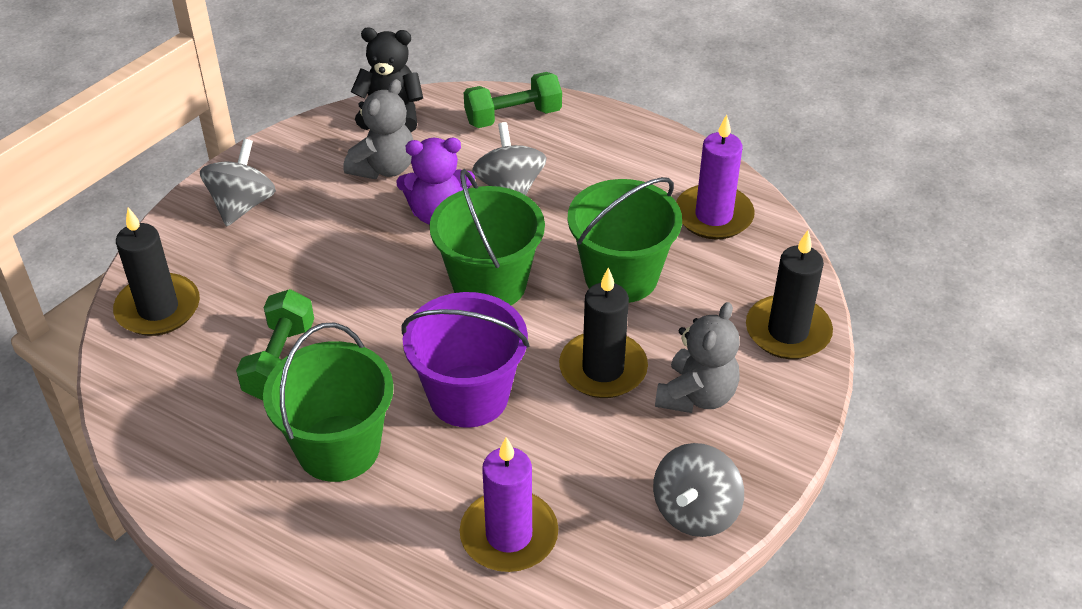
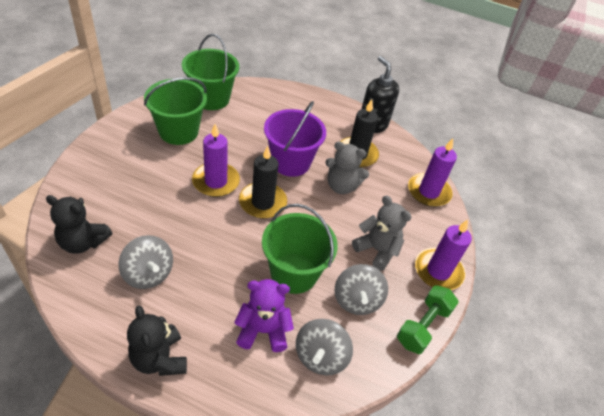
black candle: 3 -> 2
black soap dispenser: 0 -> 1
black teddy bear: 1 -> 2
green dumbbell: 2 -> 1
purple candle: 2 -> 3

